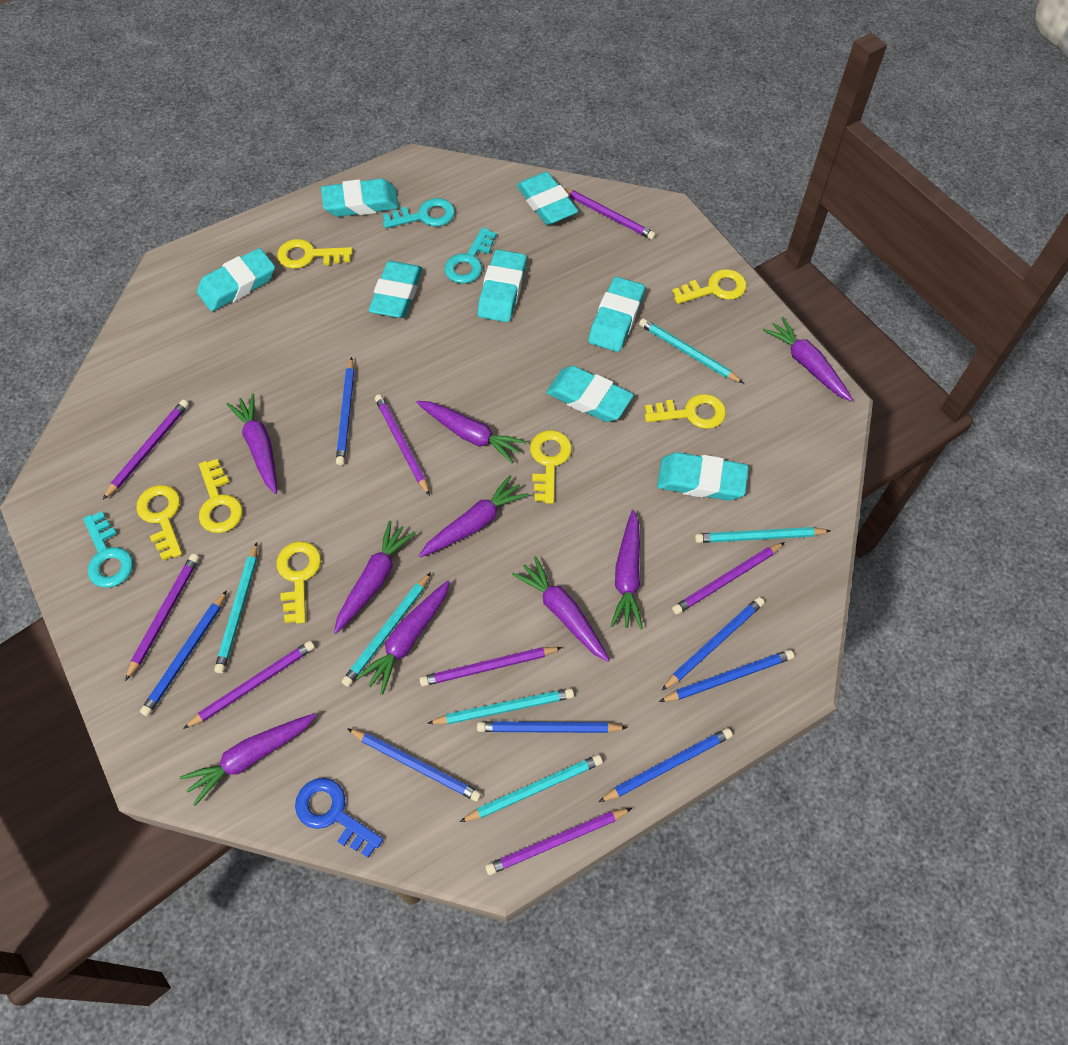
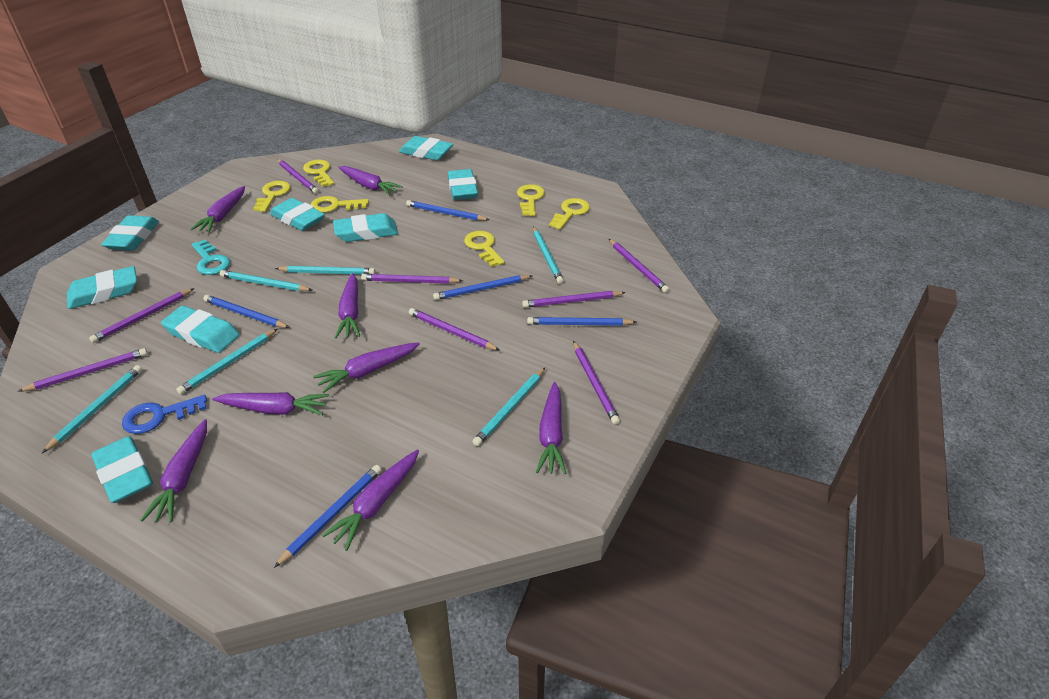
blue pencil: 7 -> 5
purple carrot: 9 -> 8
turquoise key: 3 -> 1
yellow key: 7 -> 6

